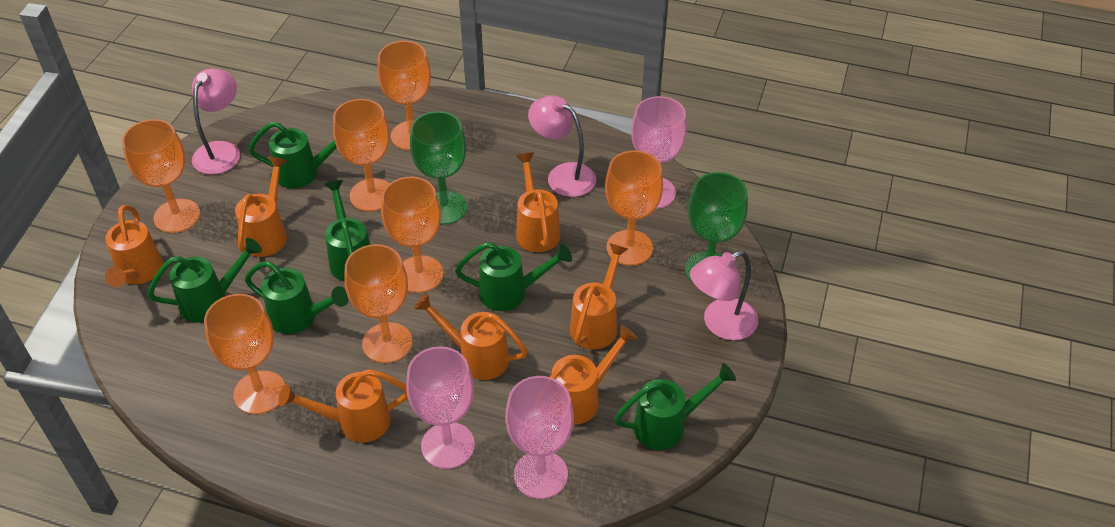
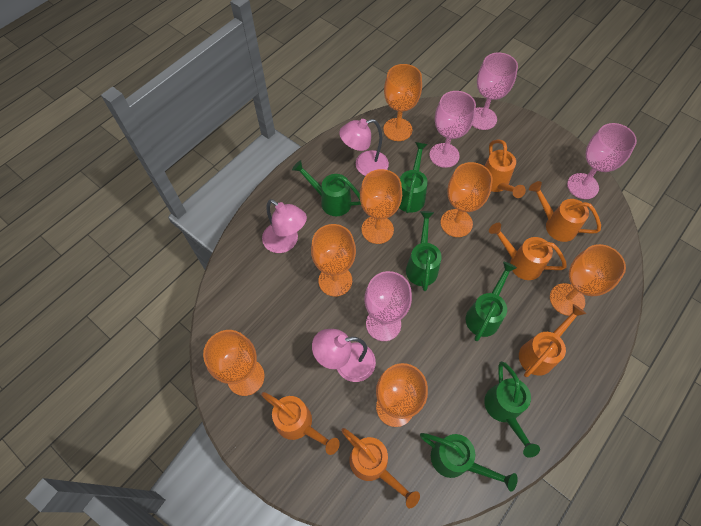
green goblet: 2 -> 0
orange watering can: 7 -> 6
pink goblet: 3 -> 4

